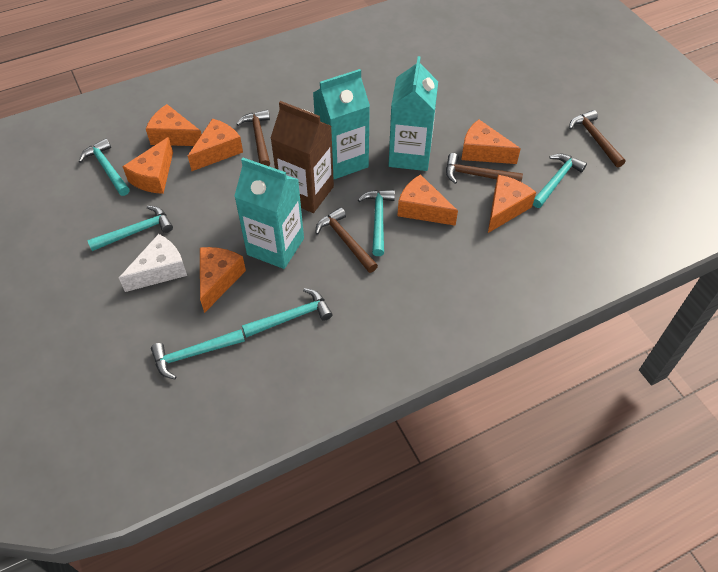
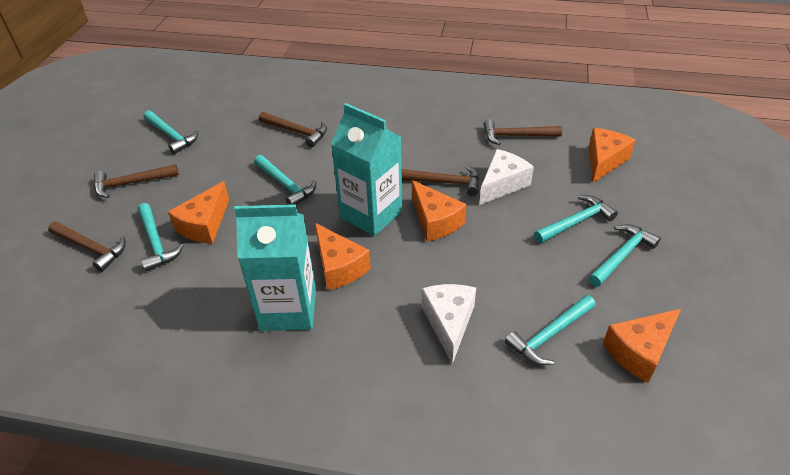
brown carton: 1 -> 0
brown hammer: 4 -> 5
orange cheese: 7 -> 5
turquoise carton: 3 -> 2
white cheese: 1 -> 2

